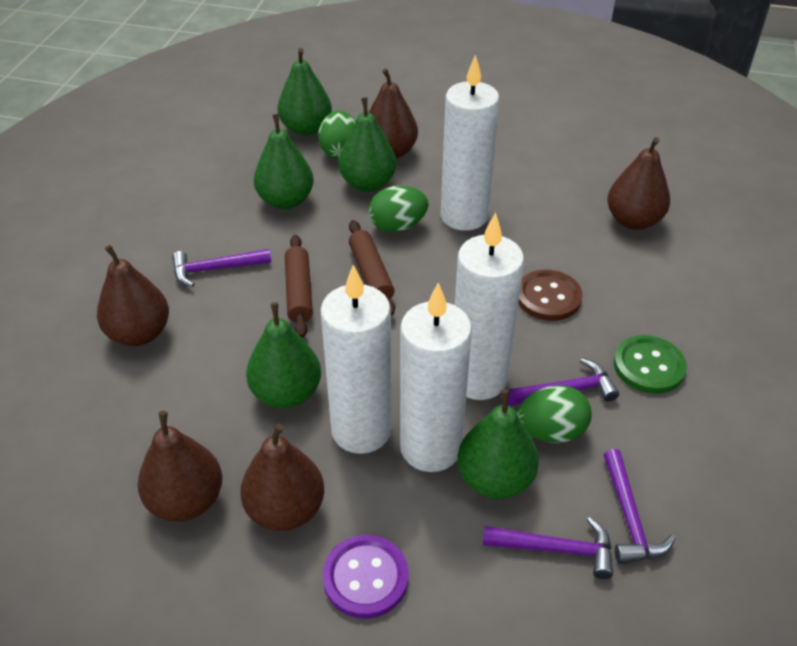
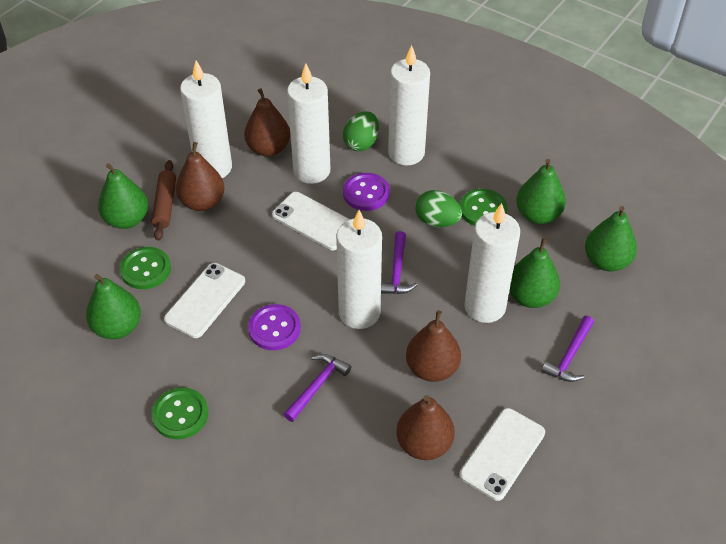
brown button: 1 -> 0
brown pear: 5 -> 4
brown rolling pin: 2 -> 1
green button: 1 -> 3
green egg: 3 -> 2
purple button: 1 -> 2
purple hammer: 4 -> 3
white candle: 4 -> 5
white phone: 0 -> 3

